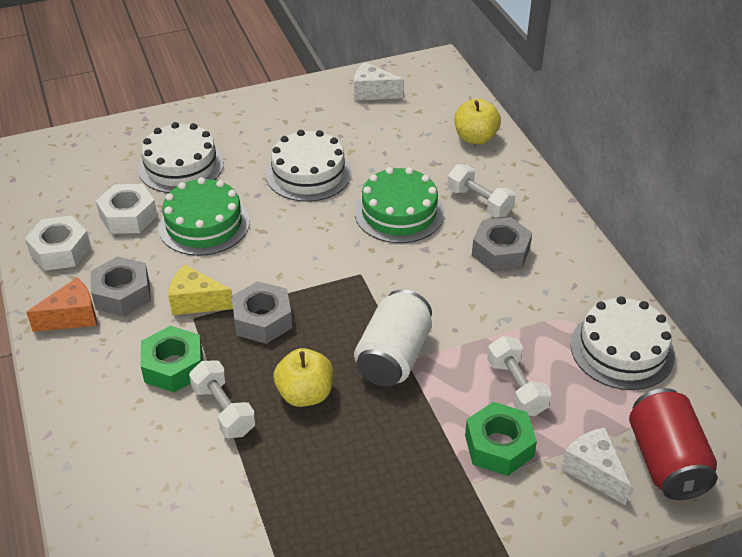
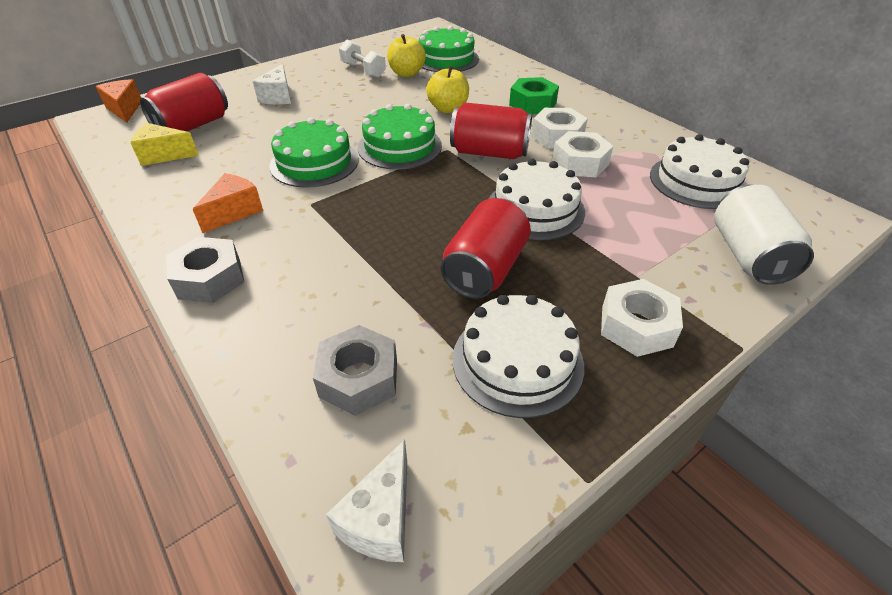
green cake: 2 -> 3
green nut: 2 -> 1
grey nut: 3 -> 2
orange cheese: 1 -> 2
red can: 1 -> 3
white dumbbell: 3 -> 1
white nut: 2 -> 3

